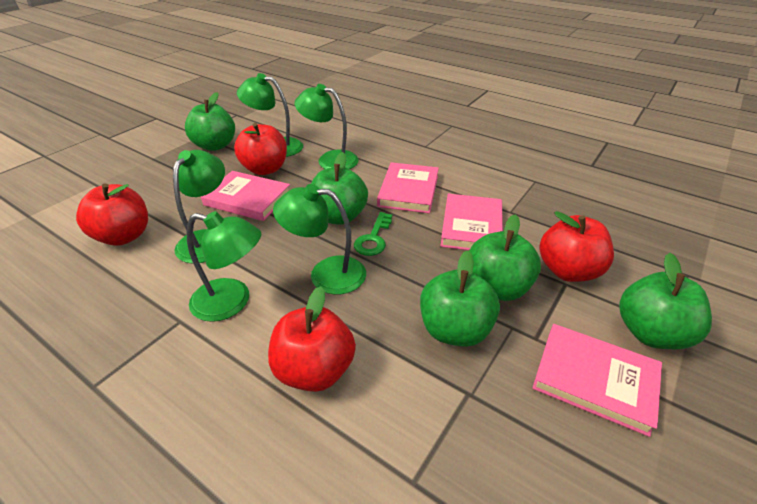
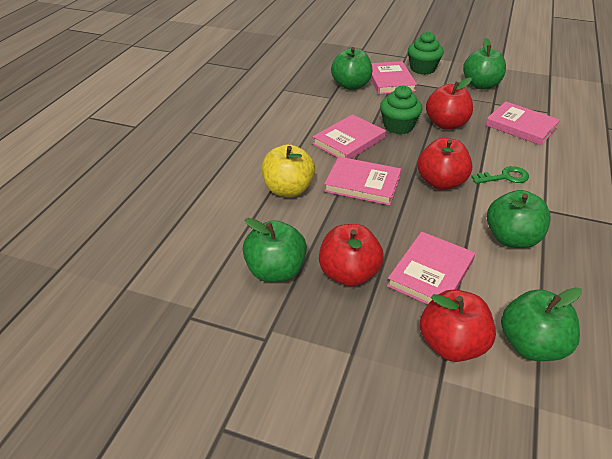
green cupcake: 0 -> 2
green lamp: 5 -> 0
pink book: 4 -> 5
yellow apple: 0 -> 1

